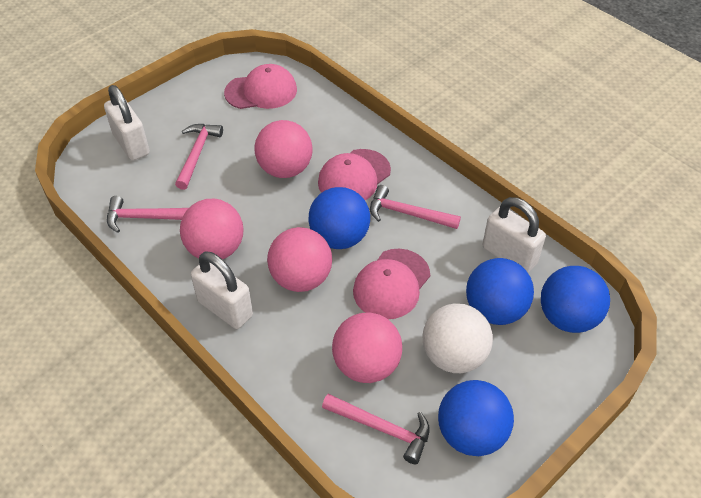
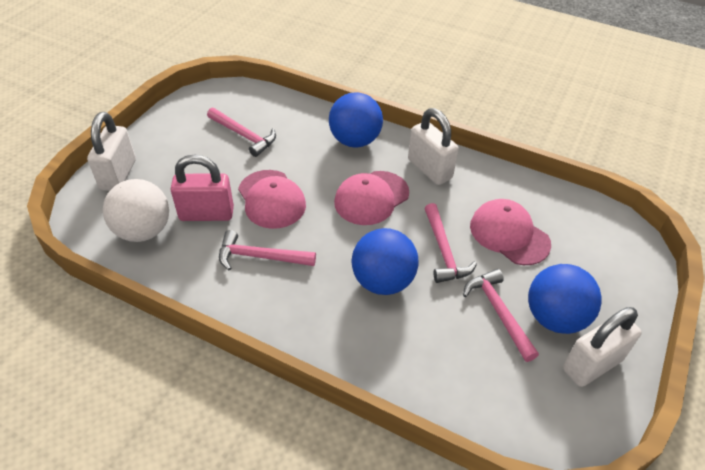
blue ball: 4 -> 3
pink ball: 4 -> 0
pink padlock: 0 -> 1

